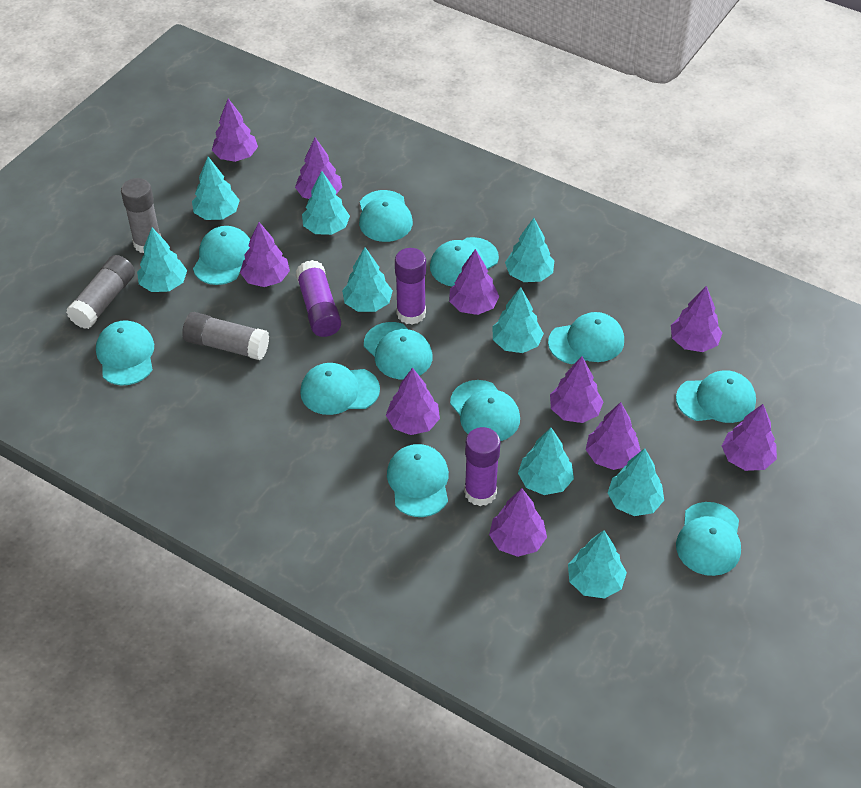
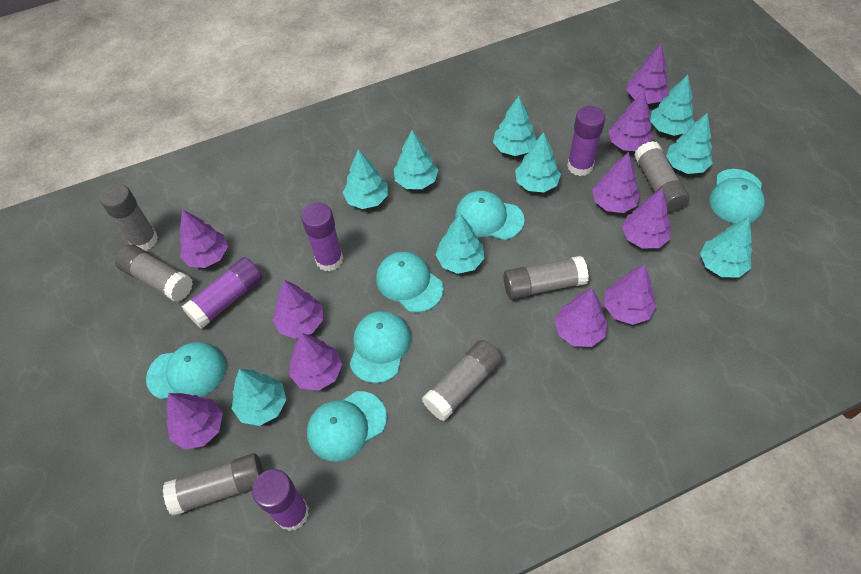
grey glue stick: 3 -> 6
purple glue stick: 3 -> 4
turquoise cap: 11 -> 6

